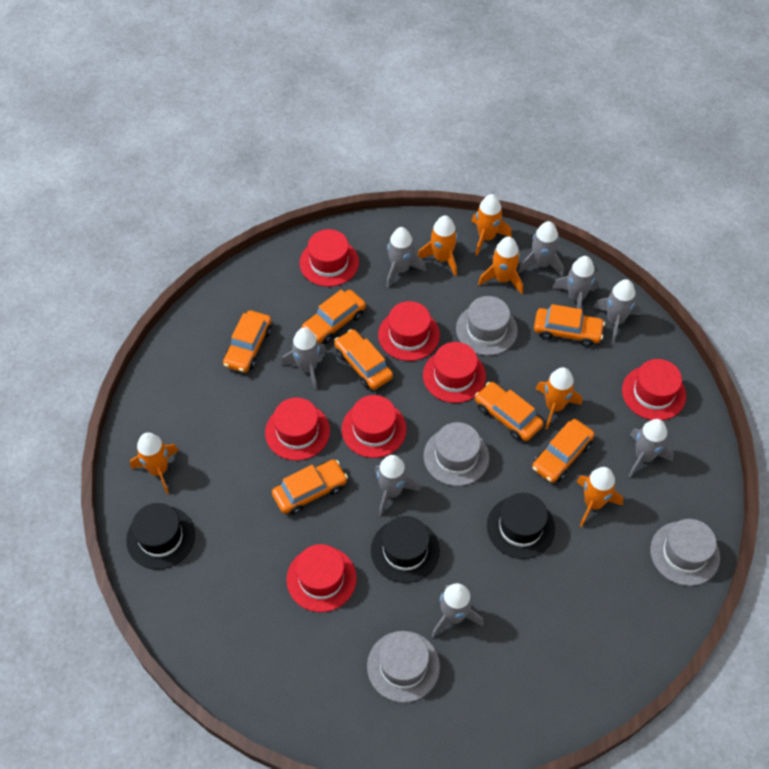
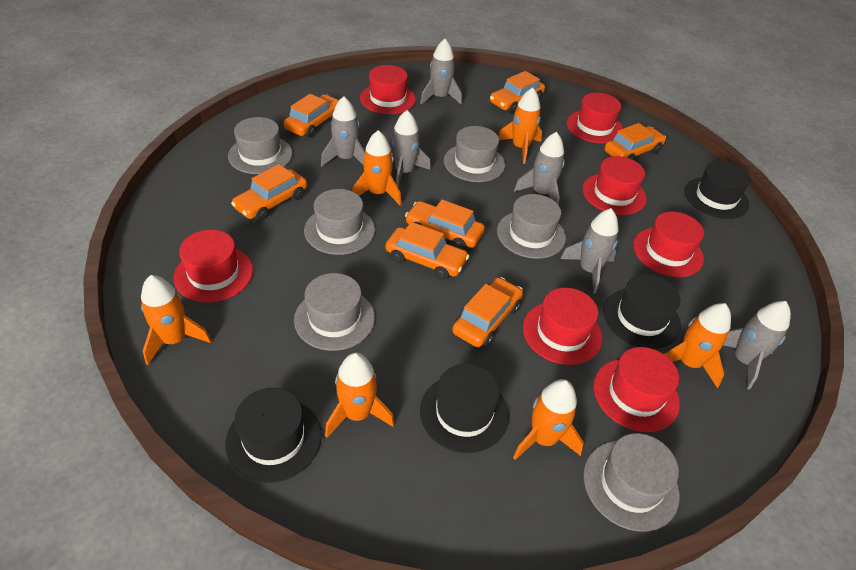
black hat: 3 -> 4
grey hat: 4 -> 6
grey rocket: 8 -> 6

